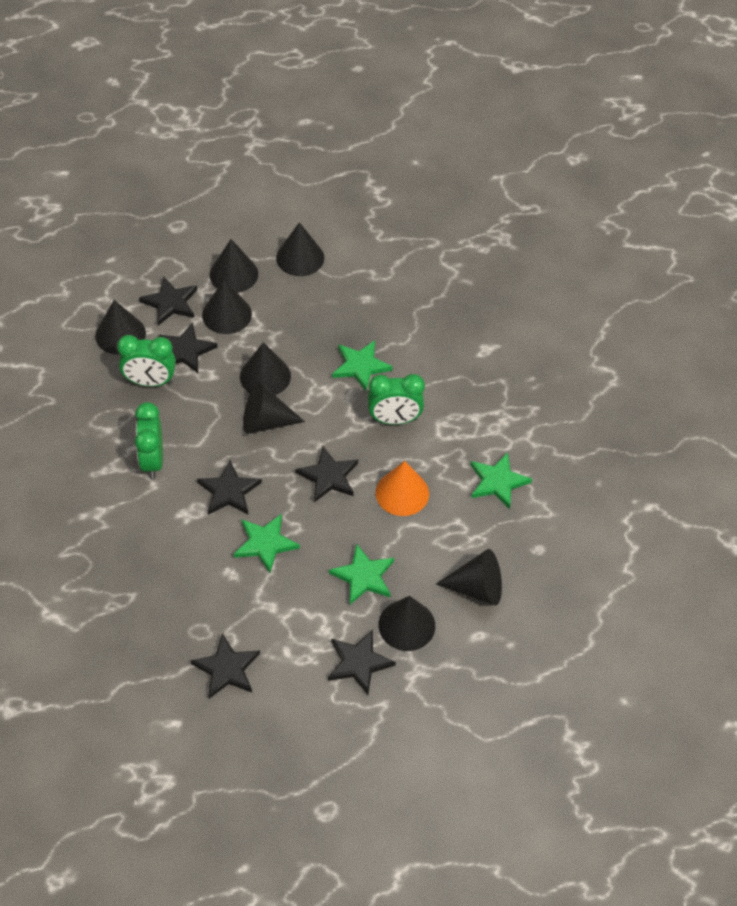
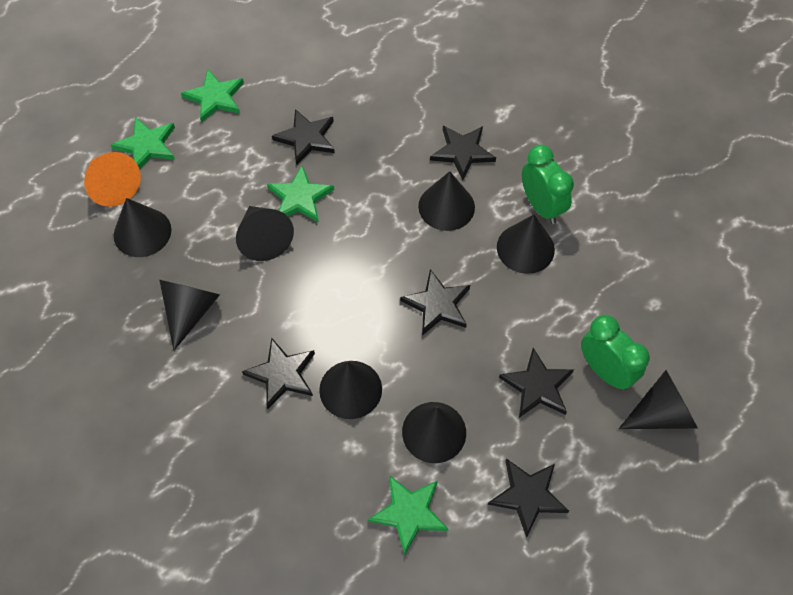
green clock: 3 -> 2

